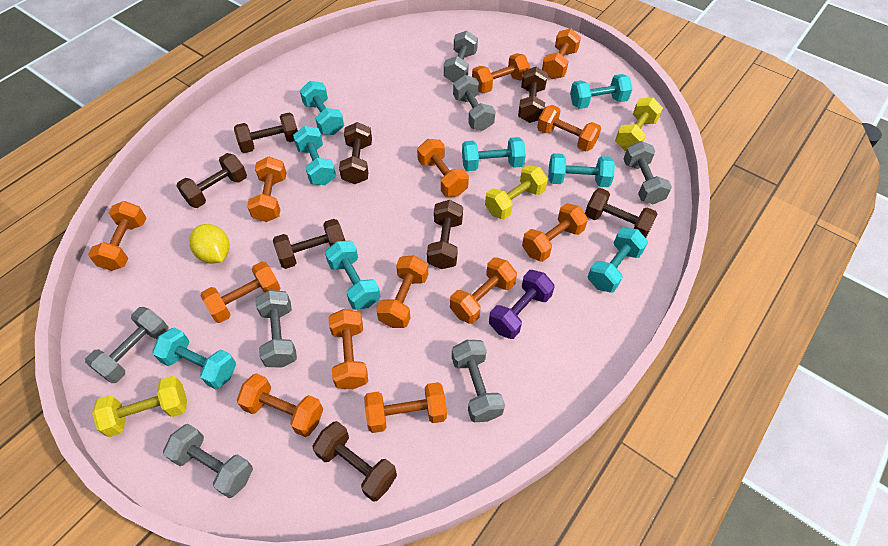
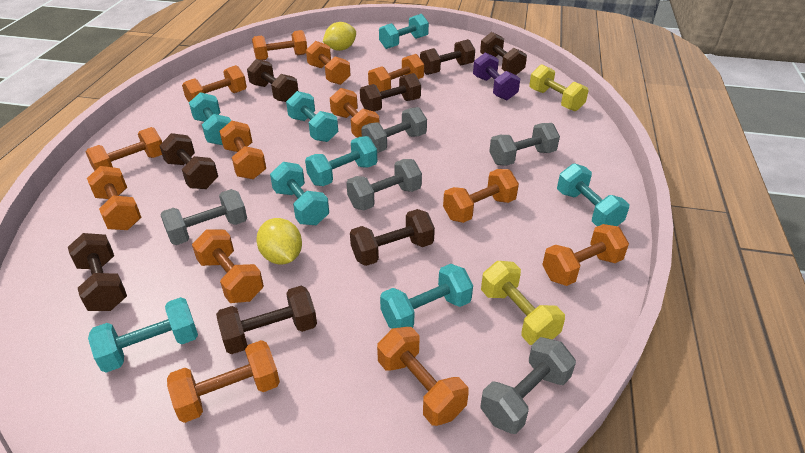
grey dumbbell: 7 -> 5
yellow dumbbell: 3 -> 2
yellow lemon: 1 -> 2

